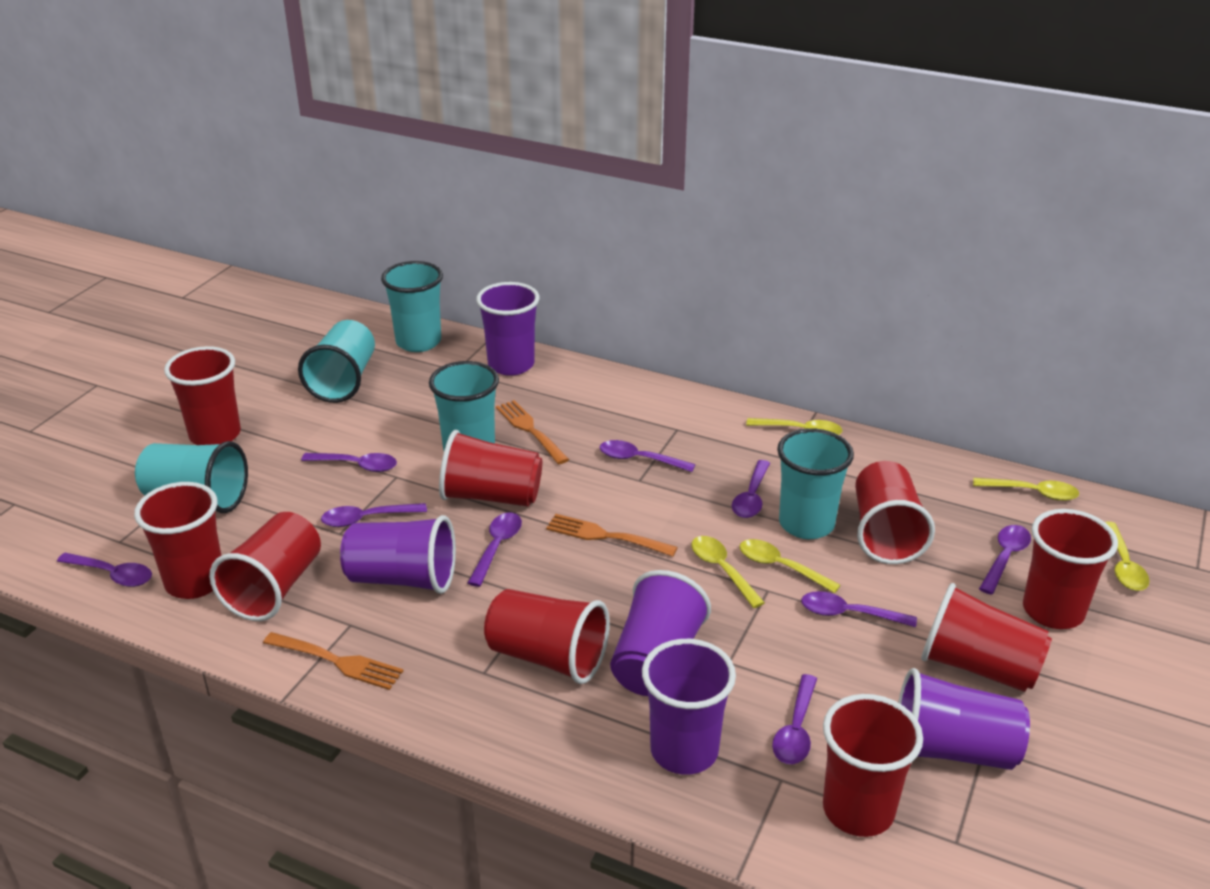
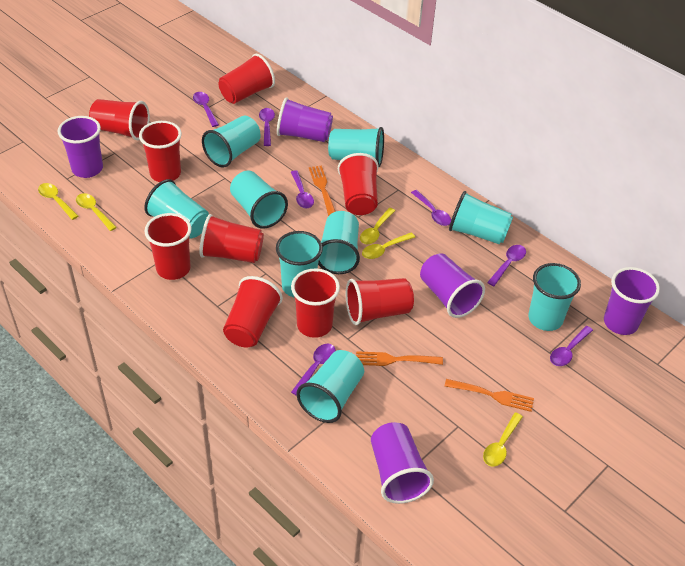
purple spoon: 9 -> 7
turquoise cup: 5 -> 9

